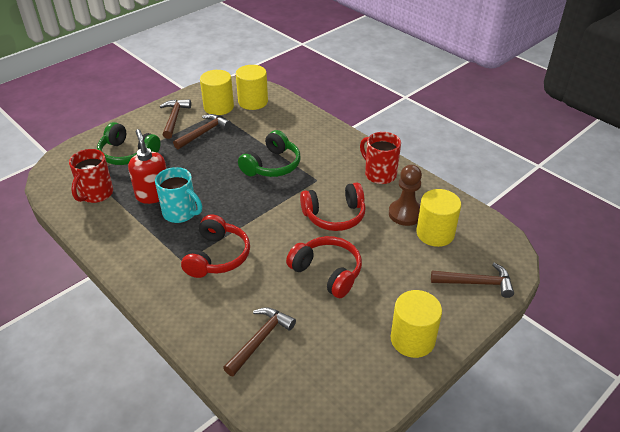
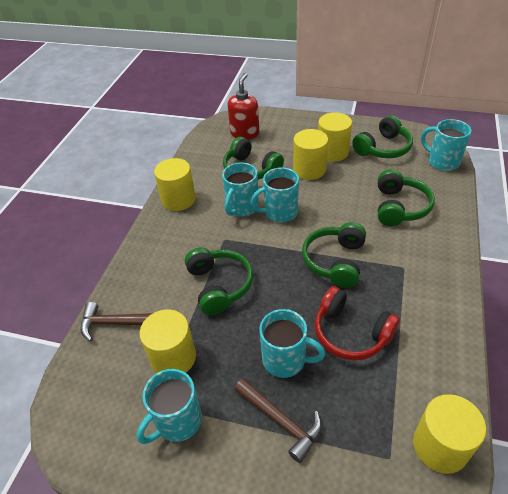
brown hammer: 4 -> 2
brown pawn: 1 -> 0
green headphones: 2 -> 5
red headphones: 3 -> 1
red mug: 2 -> 0
turquoise mug: 1 -> 5
yellow cylinder: 4 -> 5

